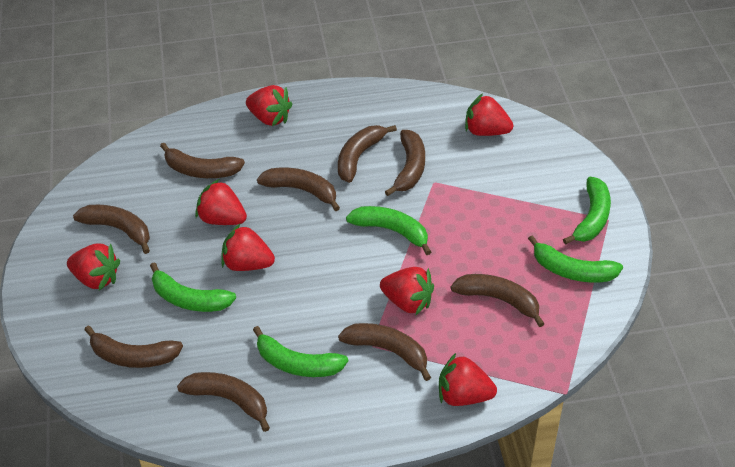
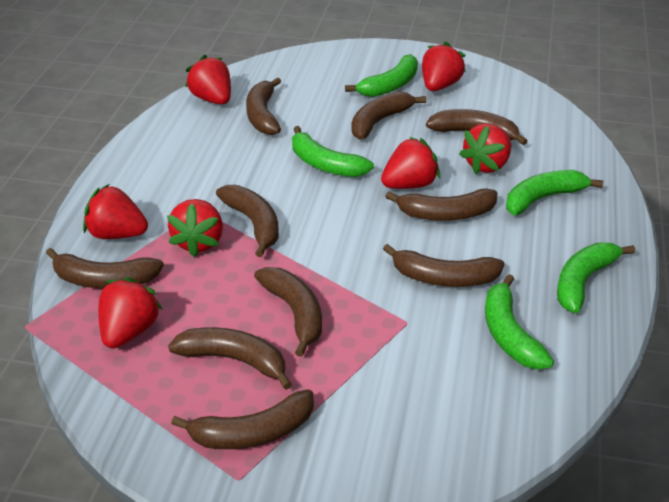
brown banana: 9 -> 10

